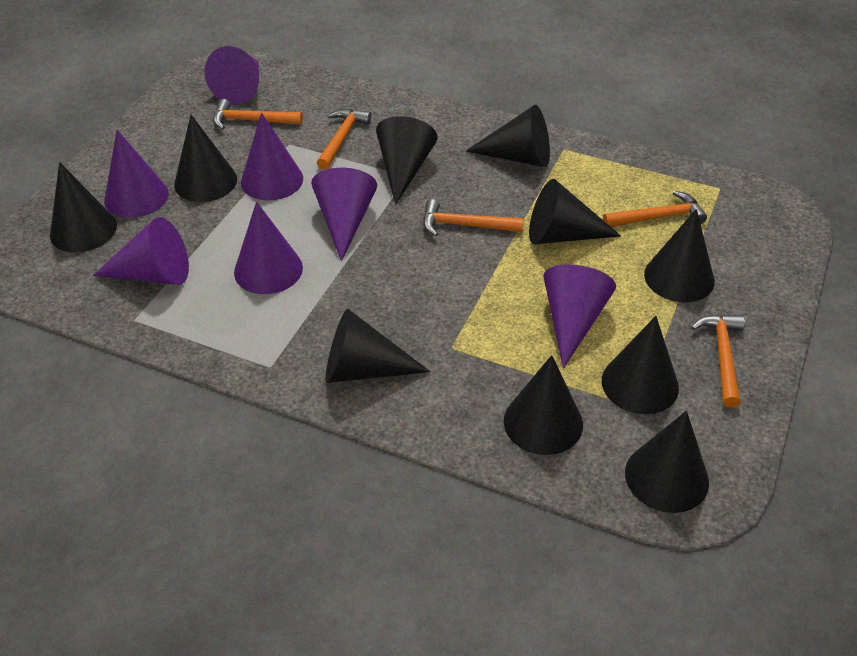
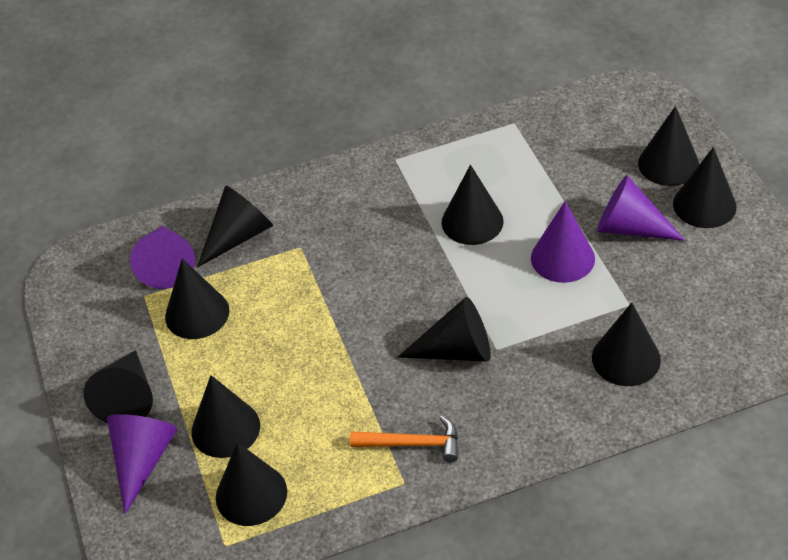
orange hammer: 5 -> 1
purple cone: 7 -> 4

